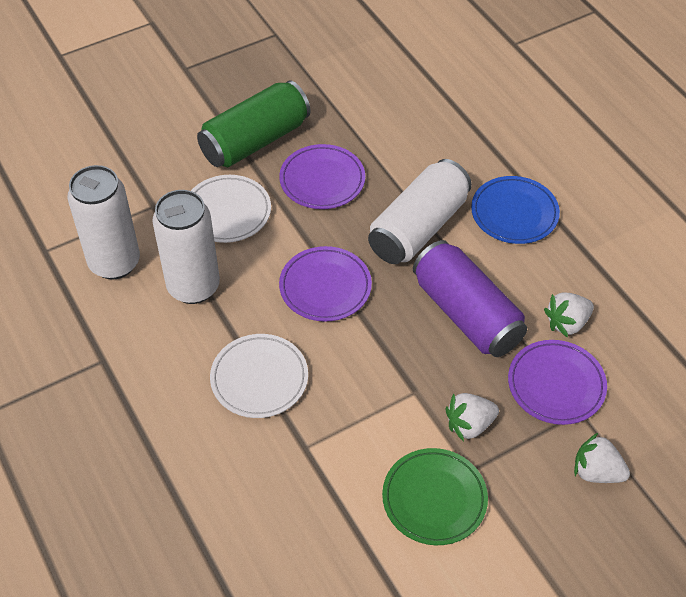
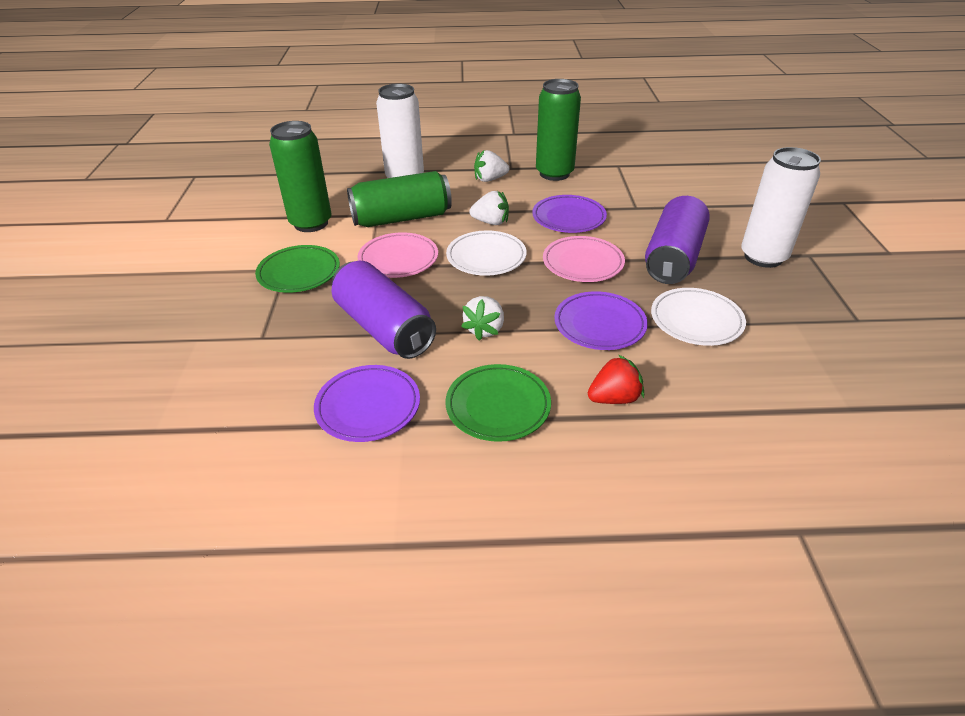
blue plate: 1 -> 0
green can: 1 -> 3
green plate: 1 -> 2
pink plate: 0 -> 2
purple can: 1 -> 2
red strawberry: 0 -> 1
white can: 3 -> 2

